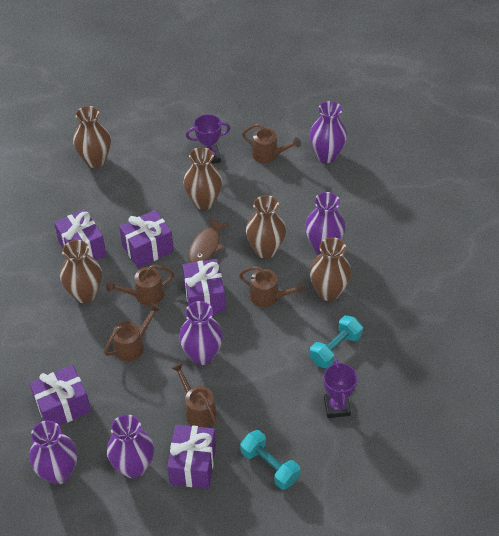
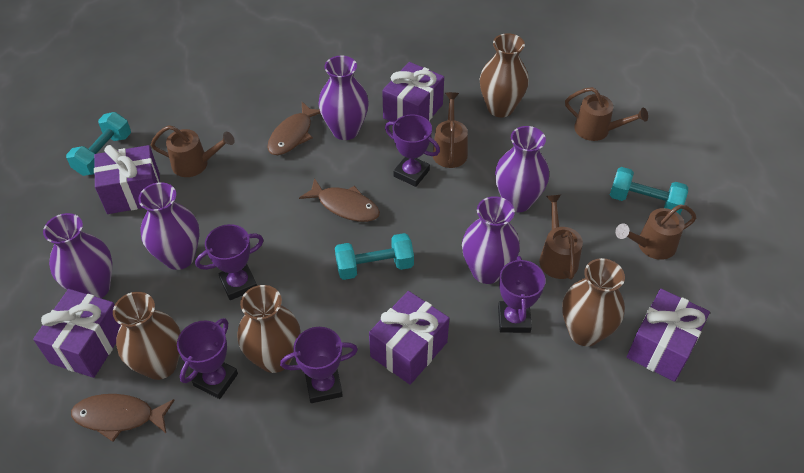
brown fish: 1 -> 3
brown vase: 5 -> 4
purple trophy: 2 -> 5
turquoise dumbbell: 2 -> 3

